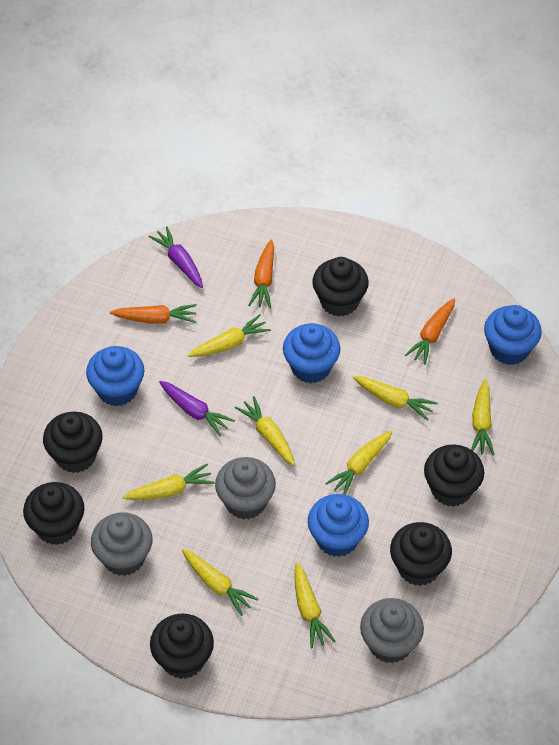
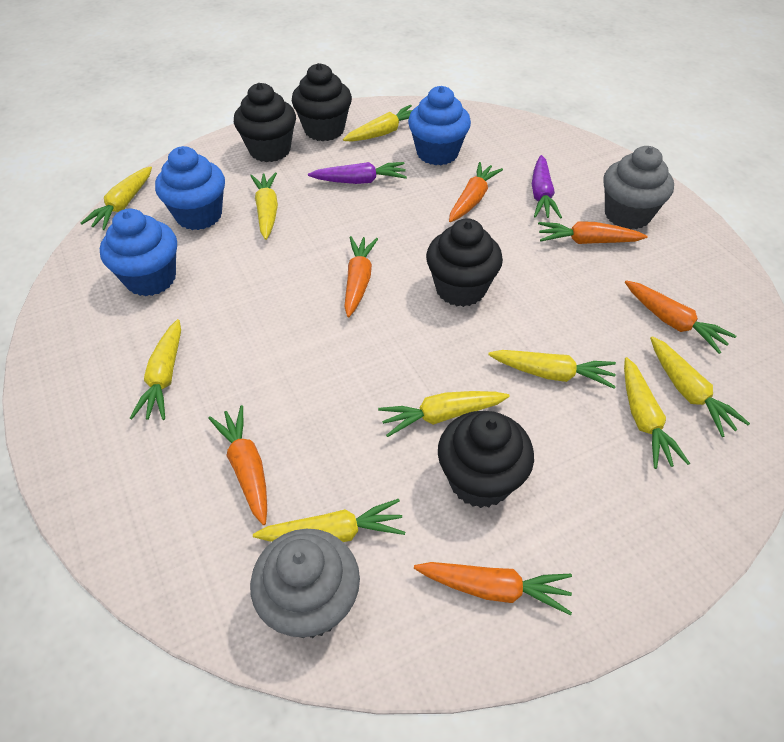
black cupcake: 6 -> 4
blue cupcake: 4 -> 3
grey cupcake: 3 -> 2
orange carrot: 3 -> 6
yellow carrot: 8 -> 9

